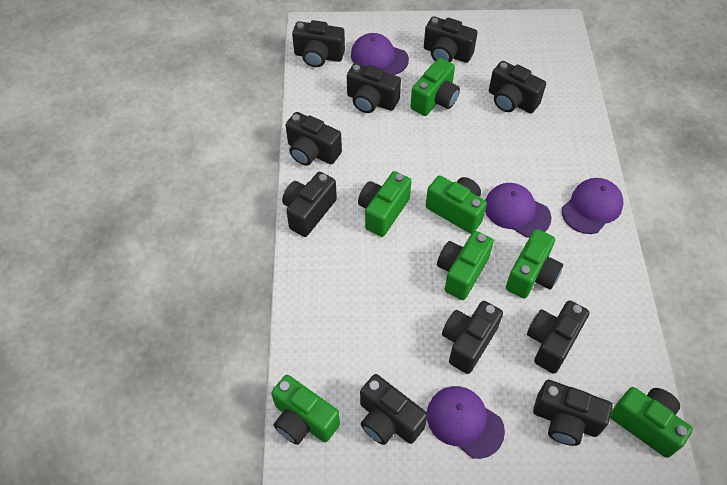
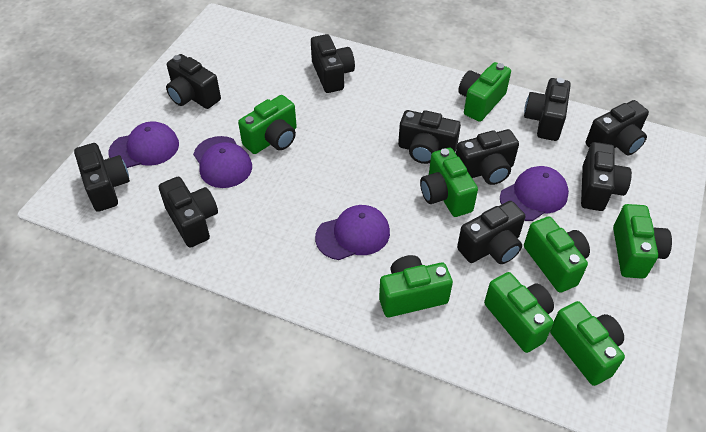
green camera: 7 -> 8

